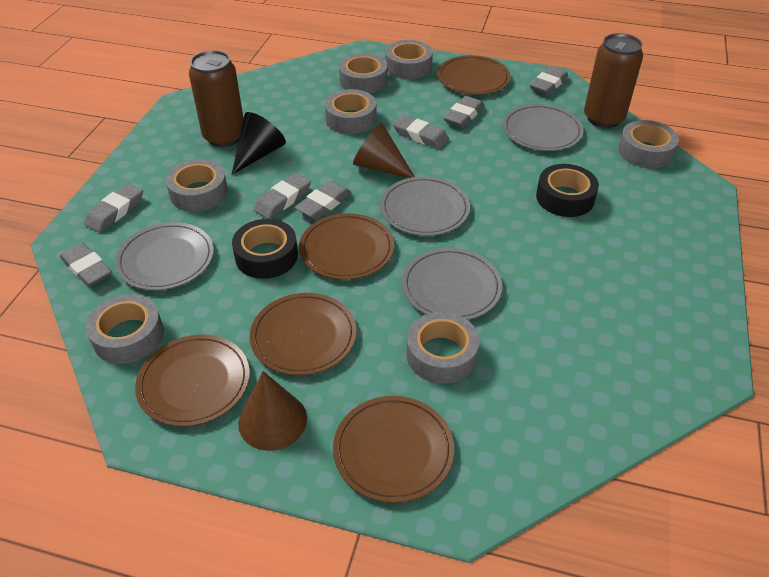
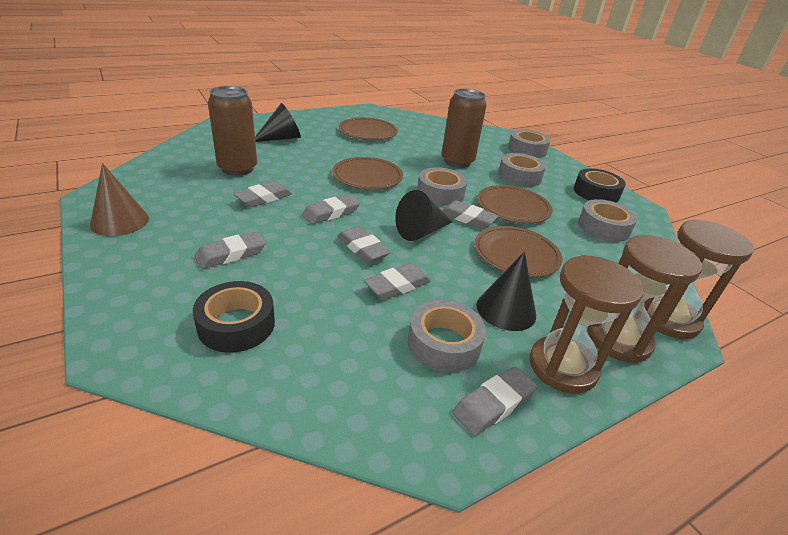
black cone: 1 -> 3
brown cone: 2 -> 1
brown hourglass: 0 -> 3
brown plate: 5 -> 4
grey plate: 4 -> 0
grey tape: 7 -> 5

